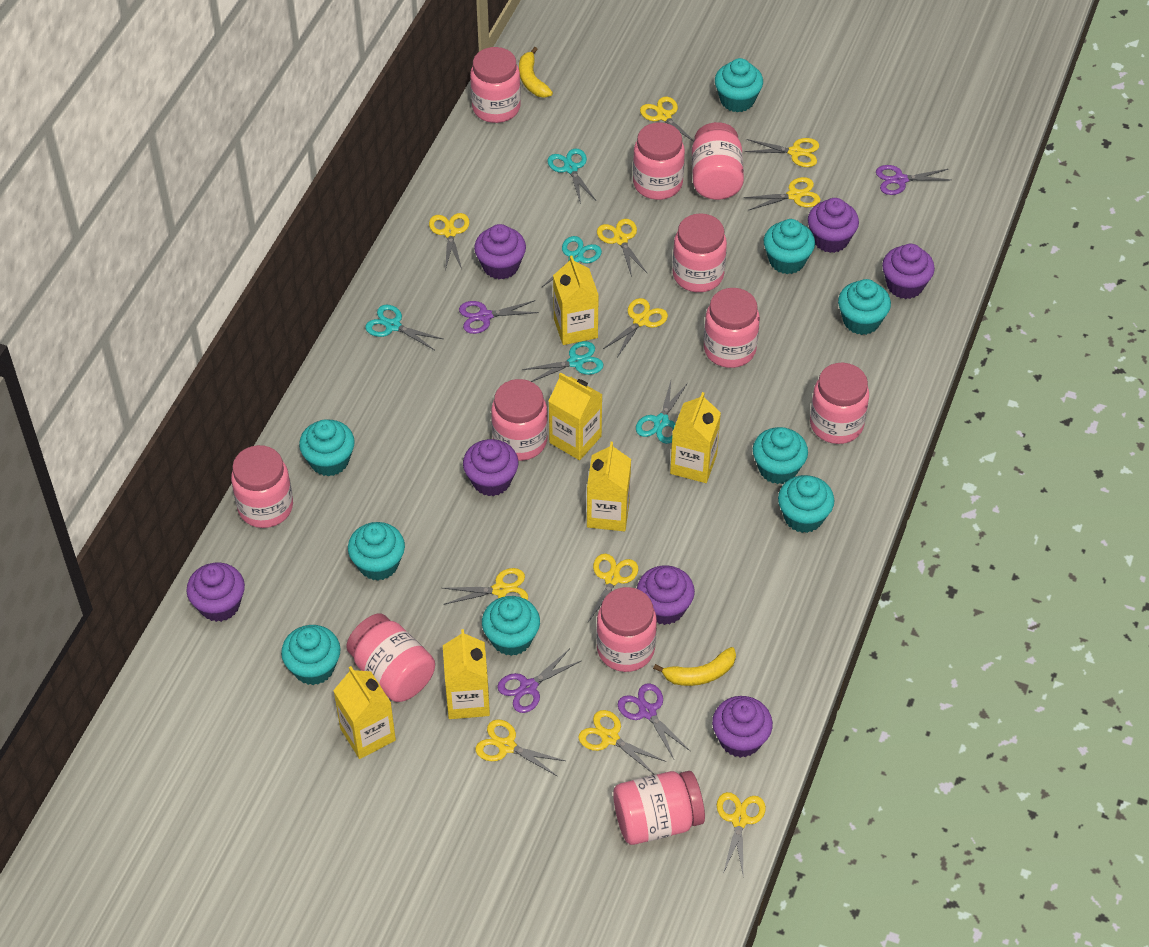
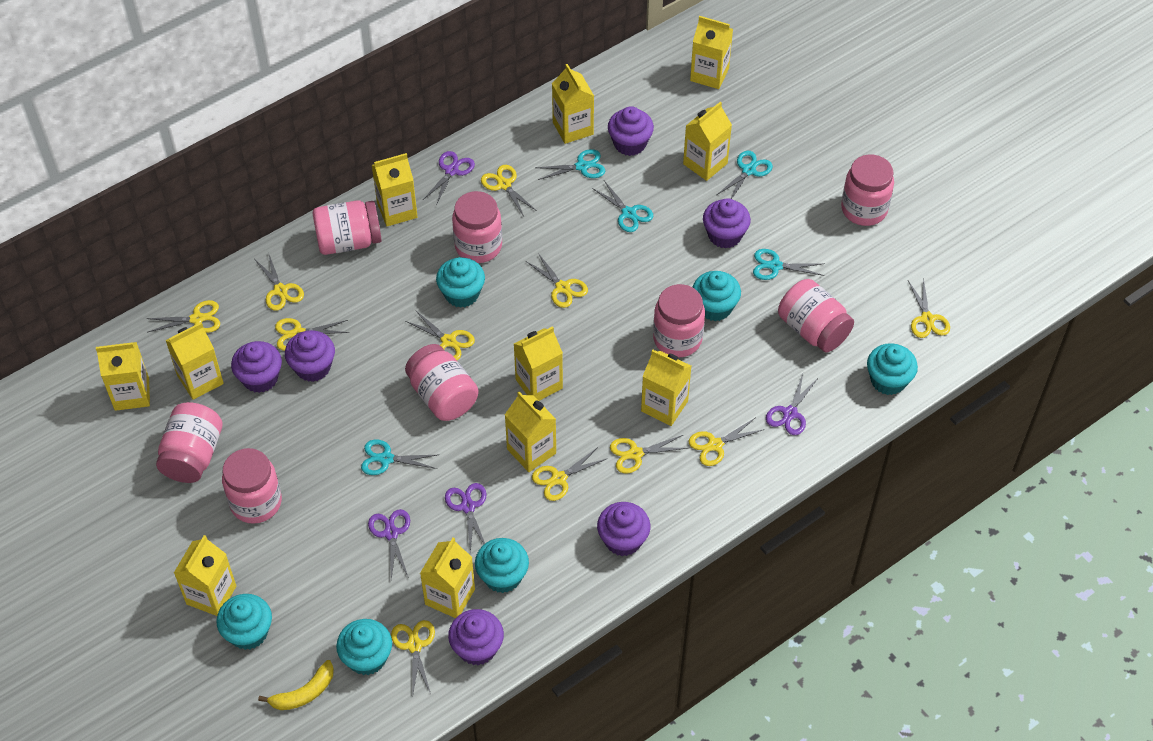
pink jar: 11 -> 8
purple cupcake: 7 -> 6
turquoise cupcake: 9 -> 6
yellow banana: 2 -> 1
yellow carton: 6 -> 11

